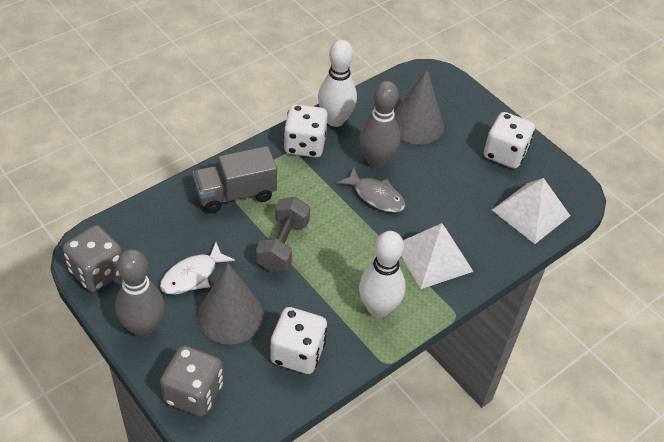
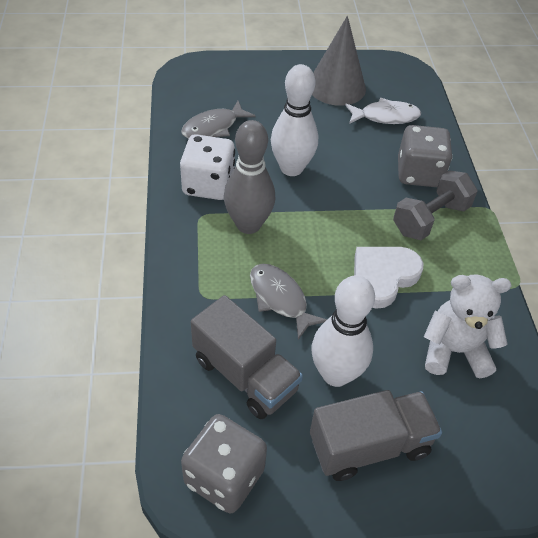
grey bowling pin: 2 -> 1
grey cone: 2 -> 1
grey fish: 1 -> 2
grey truck: 1 -> 2
white dice: 3 -> 1
white heart: 0 -> 1
white pyramid: 2 -> 0
white teddy bear: 0 -> 1

